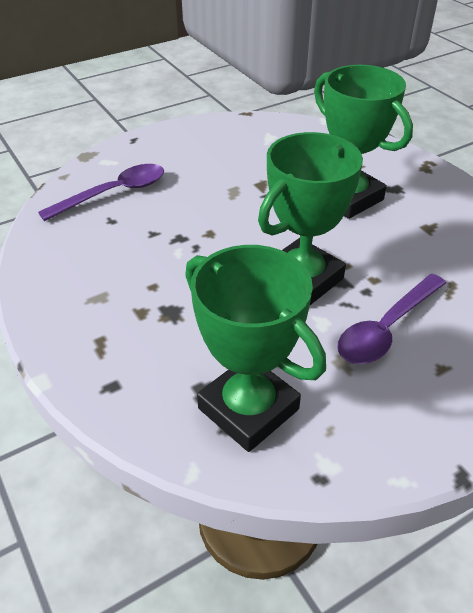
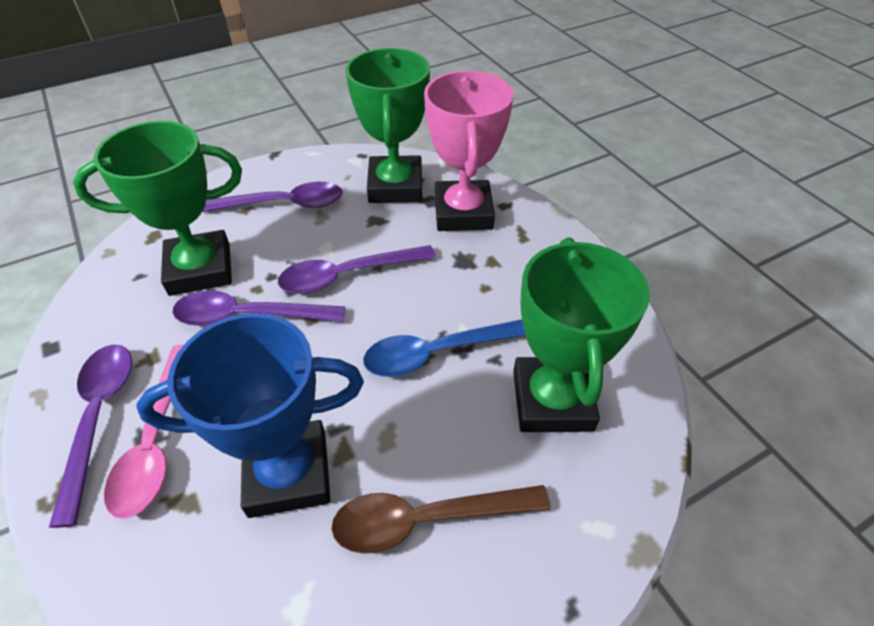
blue spoon: 0 -> 1
blue trophy: 0 -> 1
brown spoon: 0 -> 1
pink spoon: 0 -> 1
pink trophy: 0 -> 1
purple spoon: 2 -> 4

